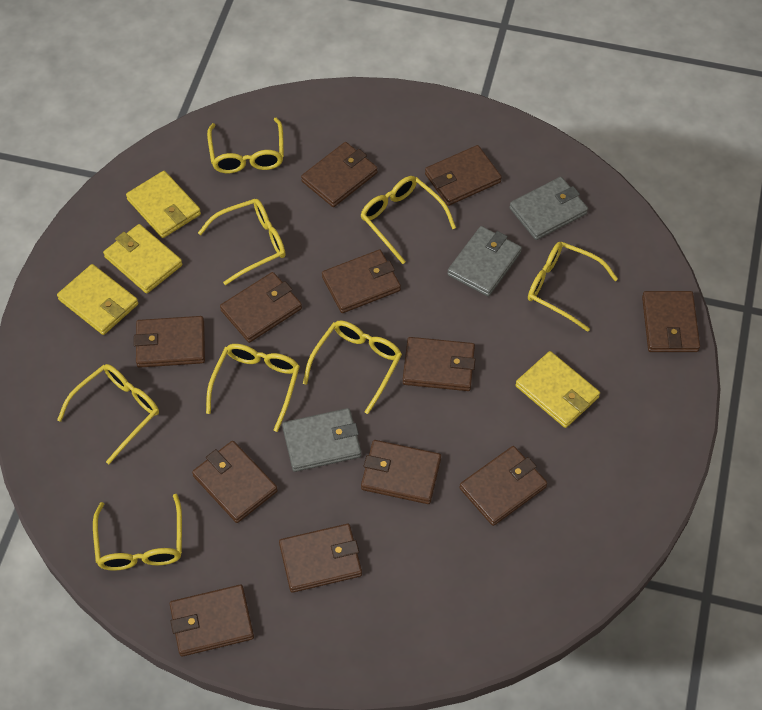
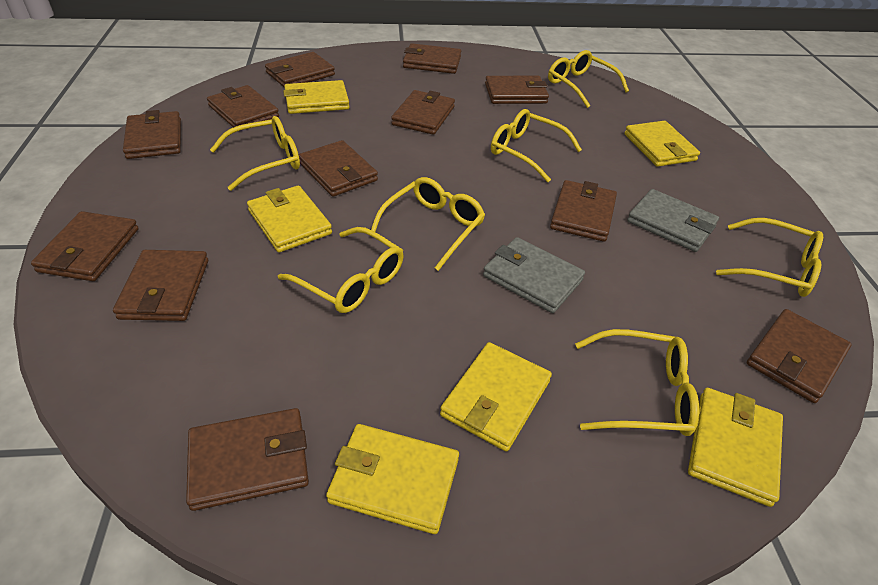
grey wallet: 3 -> 2
yellow glasses: 8 -> 7
yellow wallet: 4 -> 6

